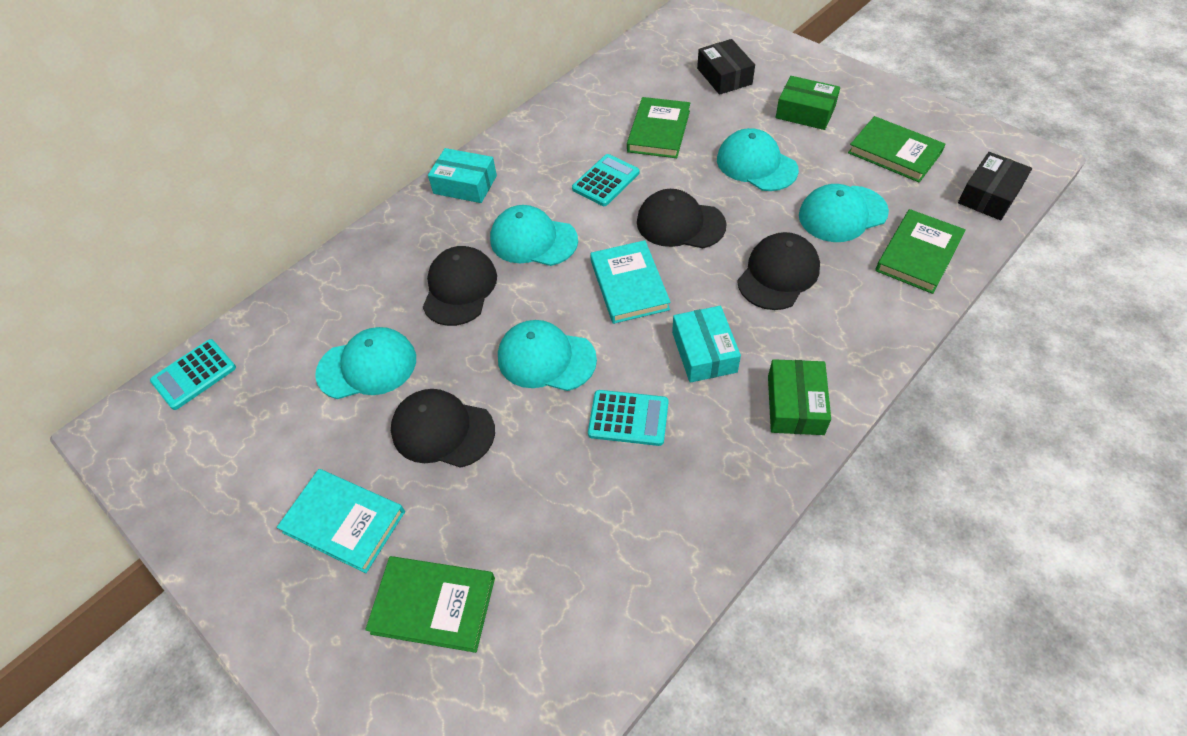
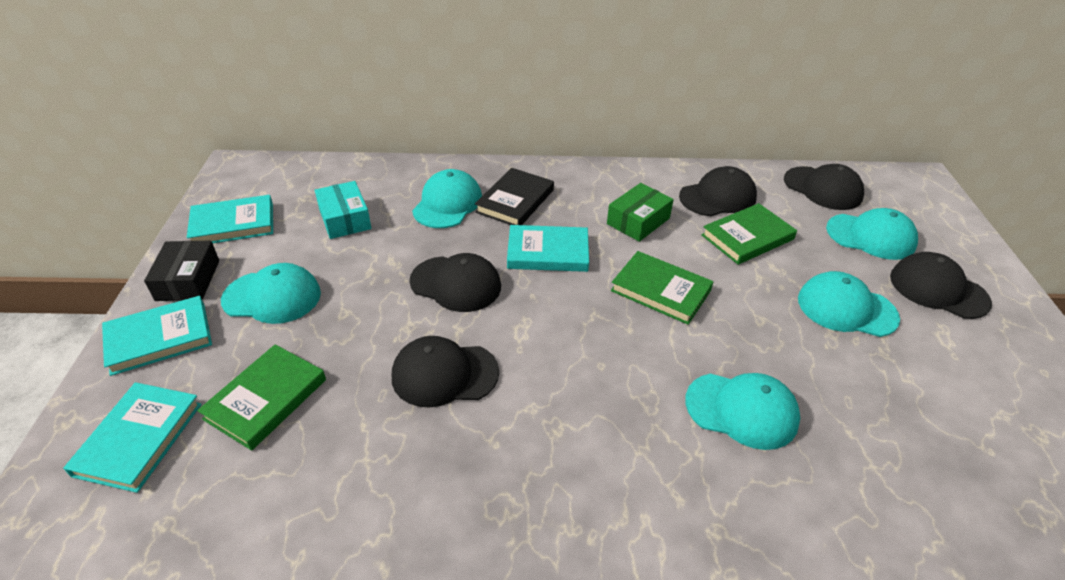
black book: 0 -> 1
black box: 2 -> 1
black cap: 4 -> 5
green book: 4 -> 3
green box: 2 -> 1
turquoise book: 2 -> 4
turquoise box: 2 -> 1
turquoise calculator: 3 -> 0

